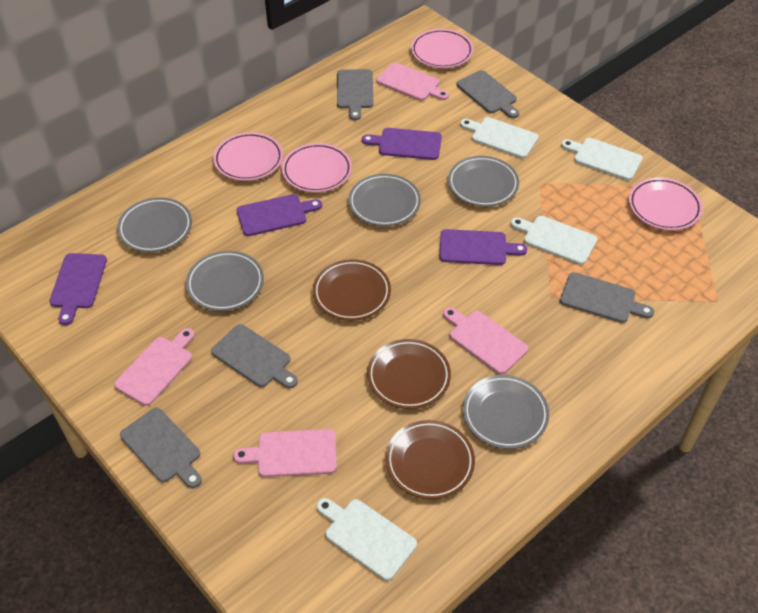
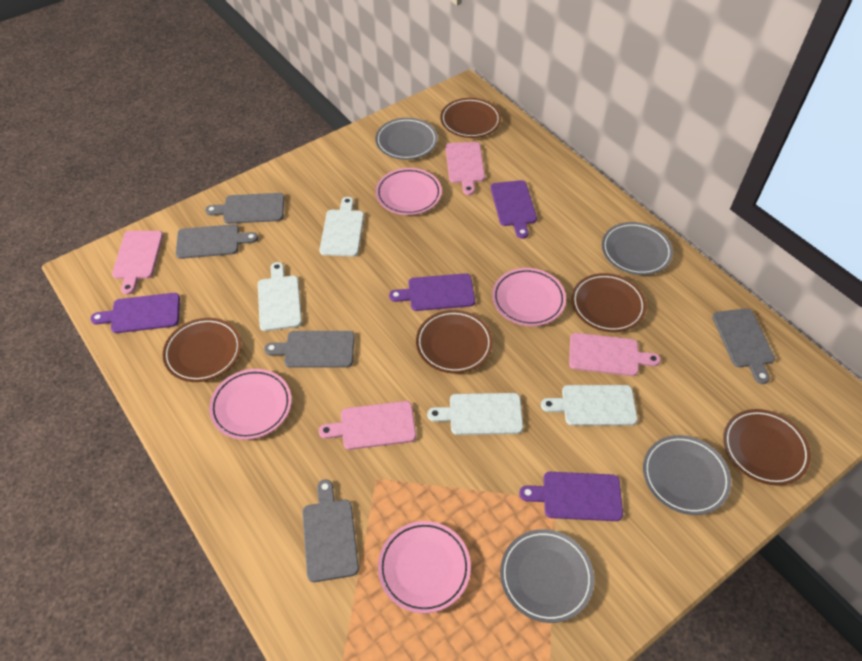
brown plate: 3 -> 5
grey plate: 5 -> 4

